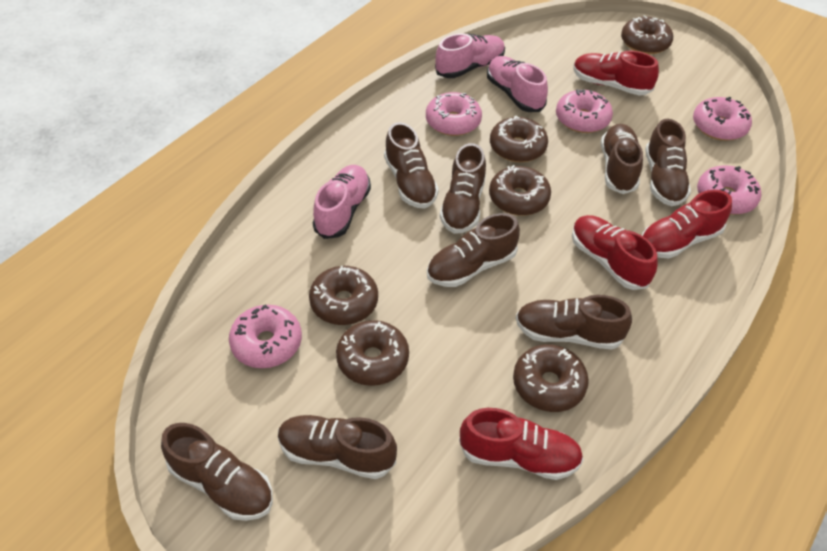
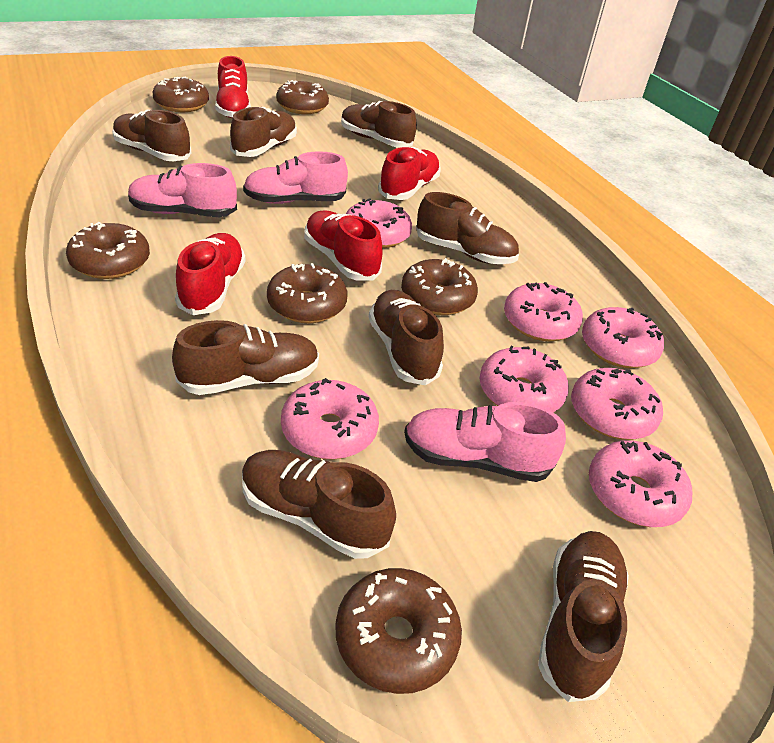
pink donut: 5 -> 7

